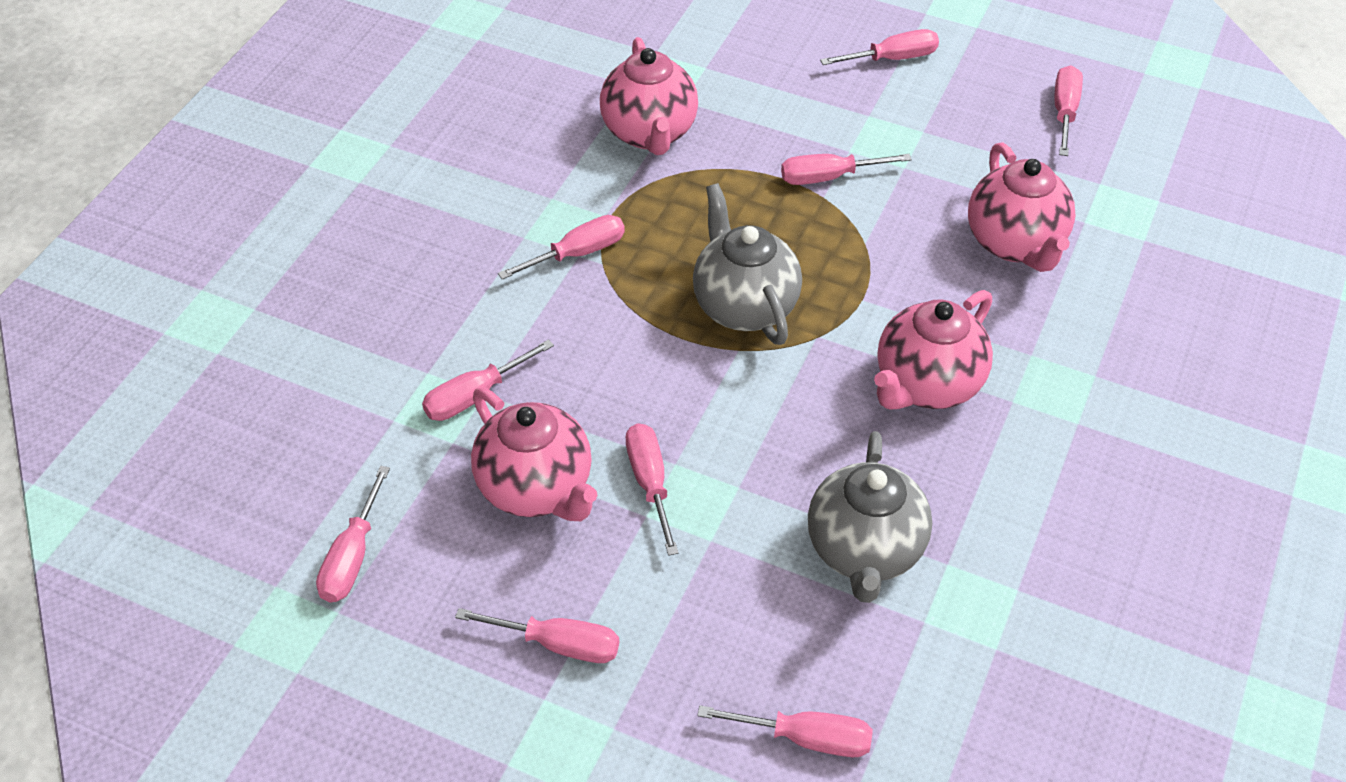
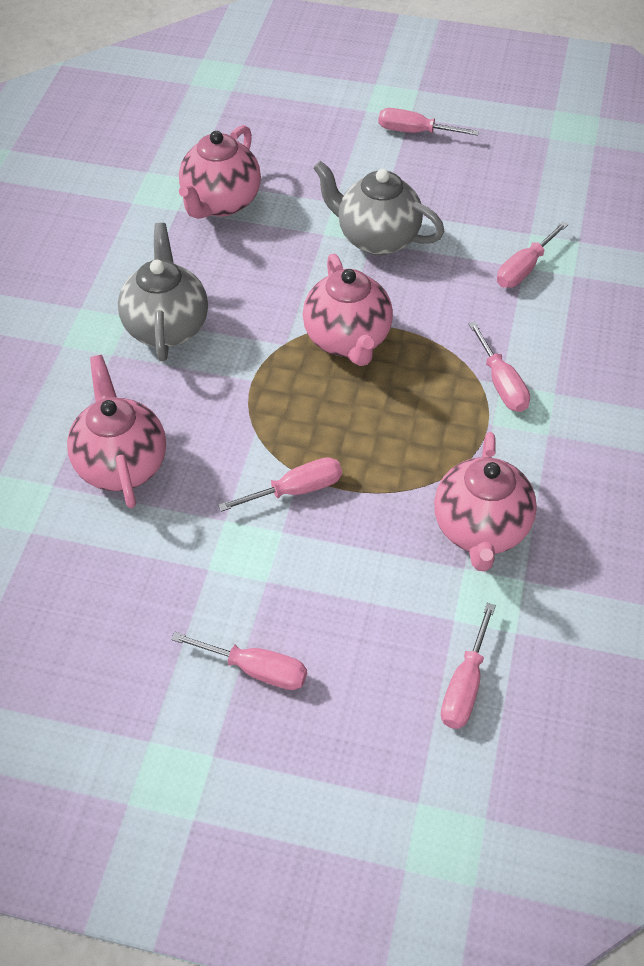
pink screwdriver: 9 -> 6

